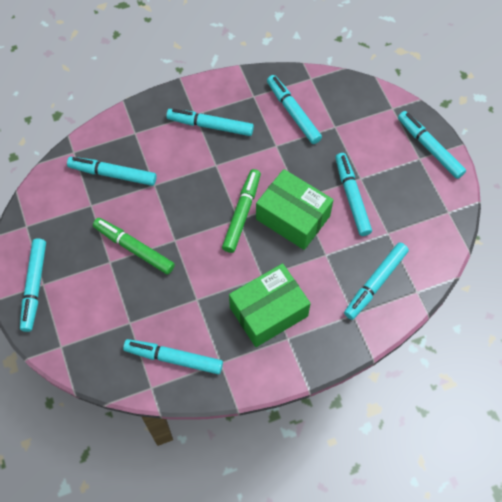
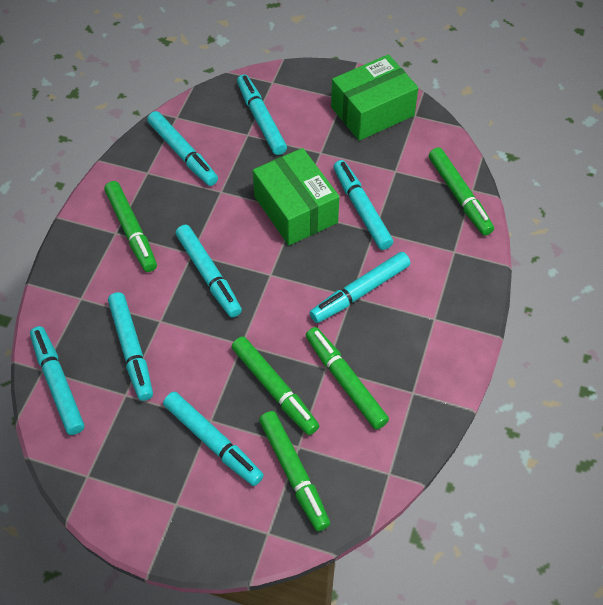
green marker: 2 -> 5

